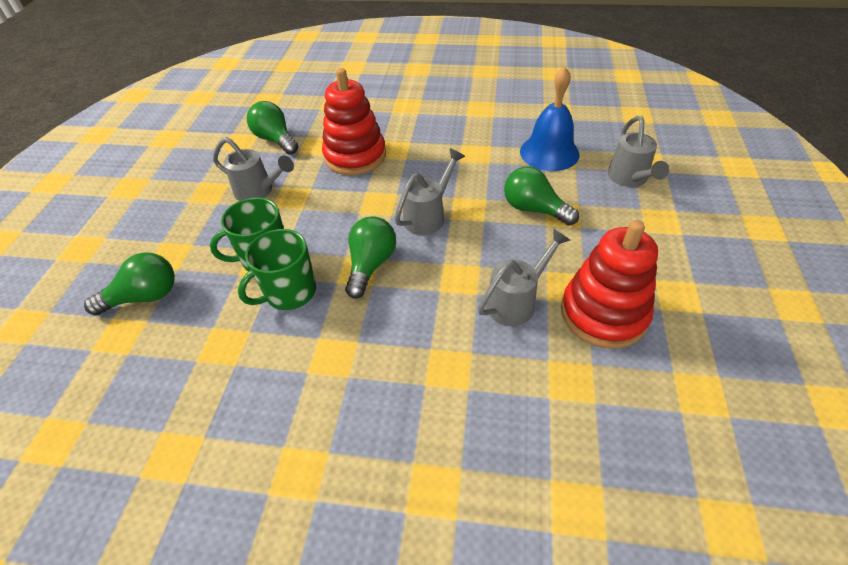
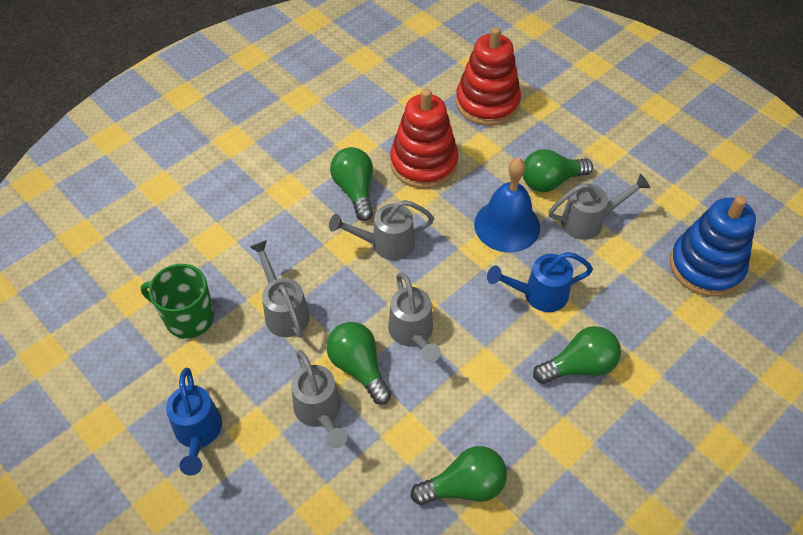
blue stacking toy: 0 -> 1
blue watering can: 0 -> 2
green light bulb: 4 -> 5
green mug: 2 -> 1
grey watering can: 4 -> 5

